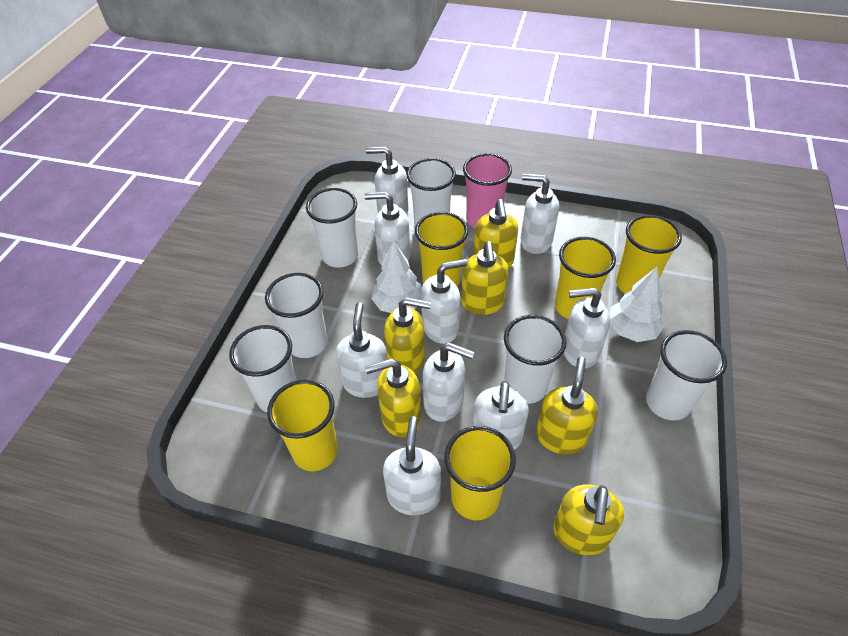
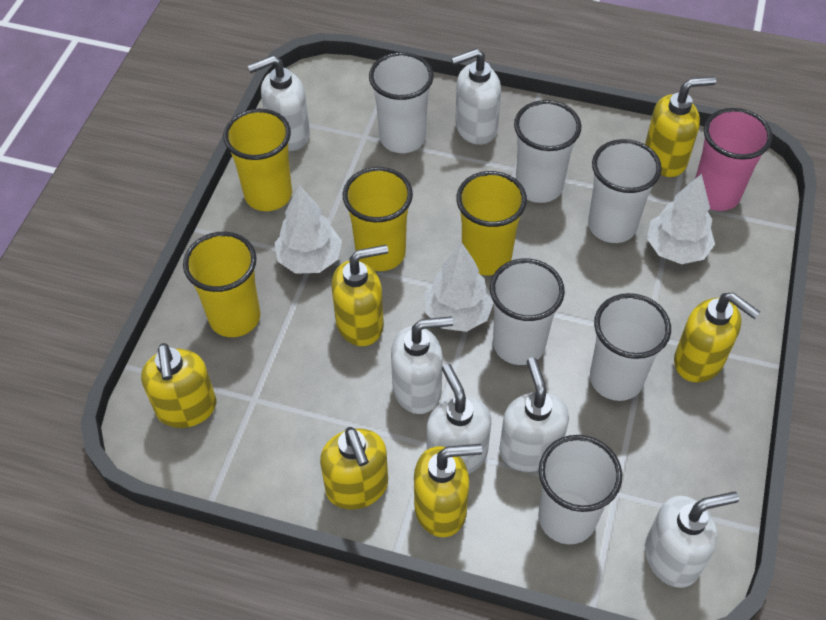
white soap dispenser: 9 -> 6
white tree: 2 -> 3
yellow cup: 5 -> 4

